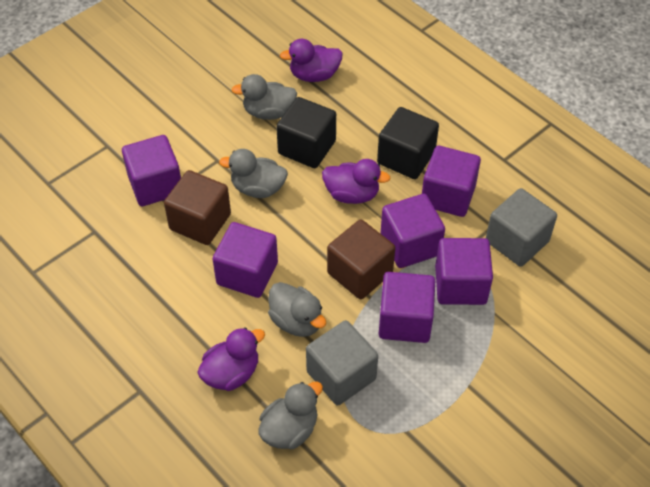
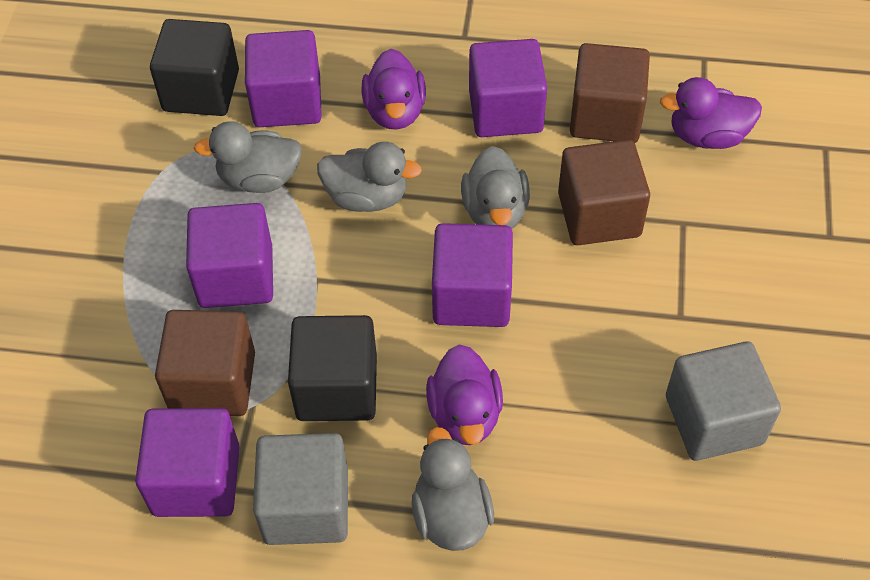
brown cube: 2 -> 3
purple cube: 6 -> 5

